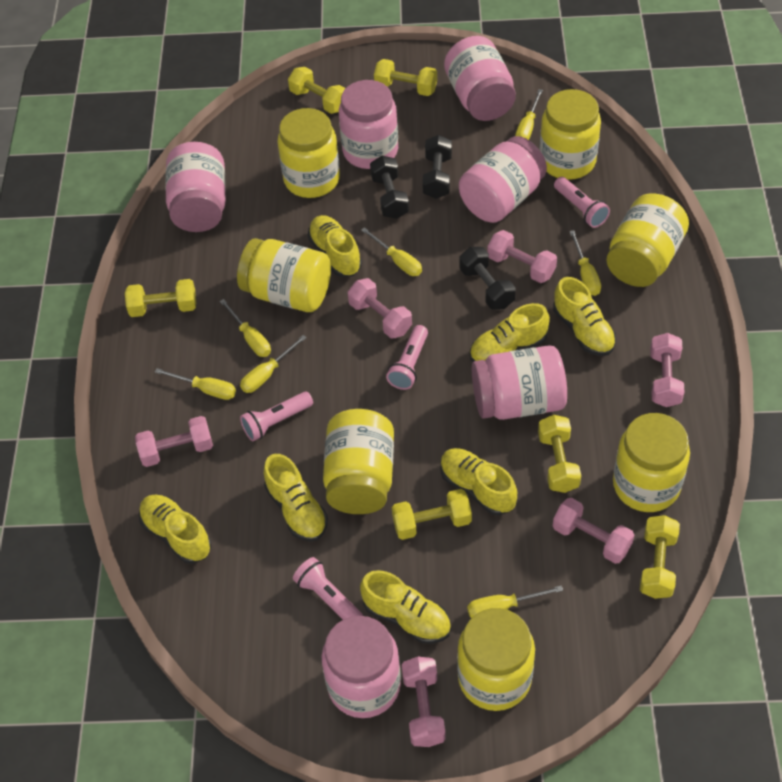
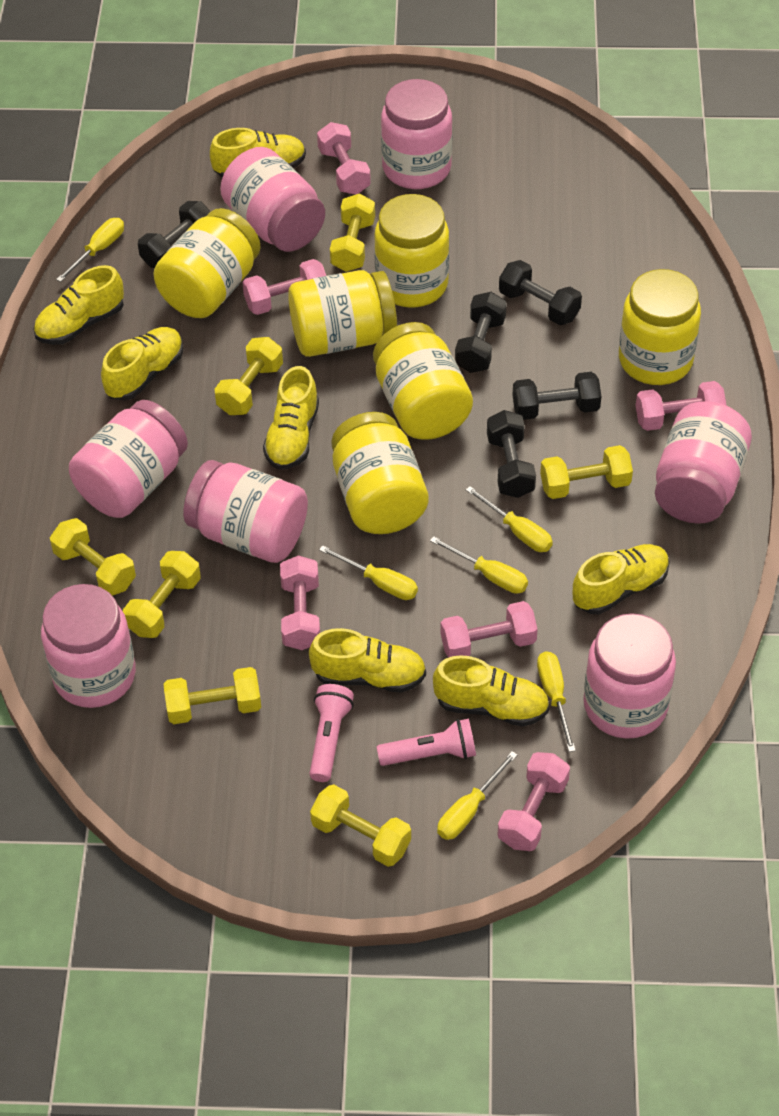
black dumbbell: 3 -> 5
pink flashlight: 4 -> 2
pink jar: 6 -> 7
yellow dumbbell: 6 -> 7
yellow jar: 7 -> 6
yellow screwdriver: 7 -> 6

